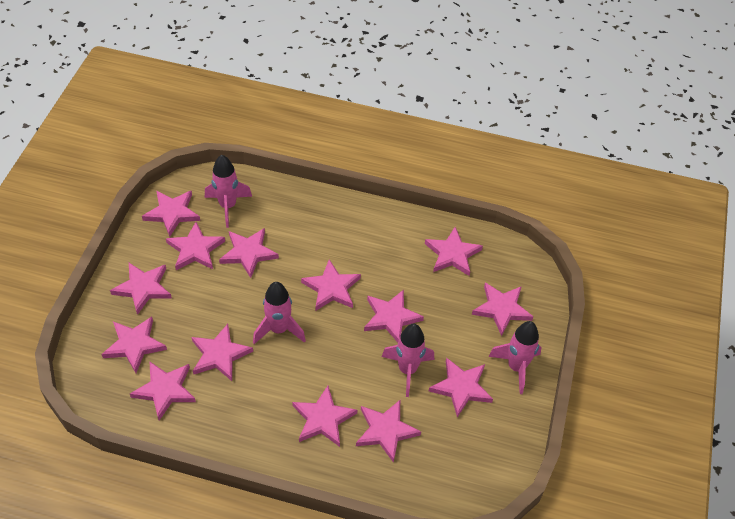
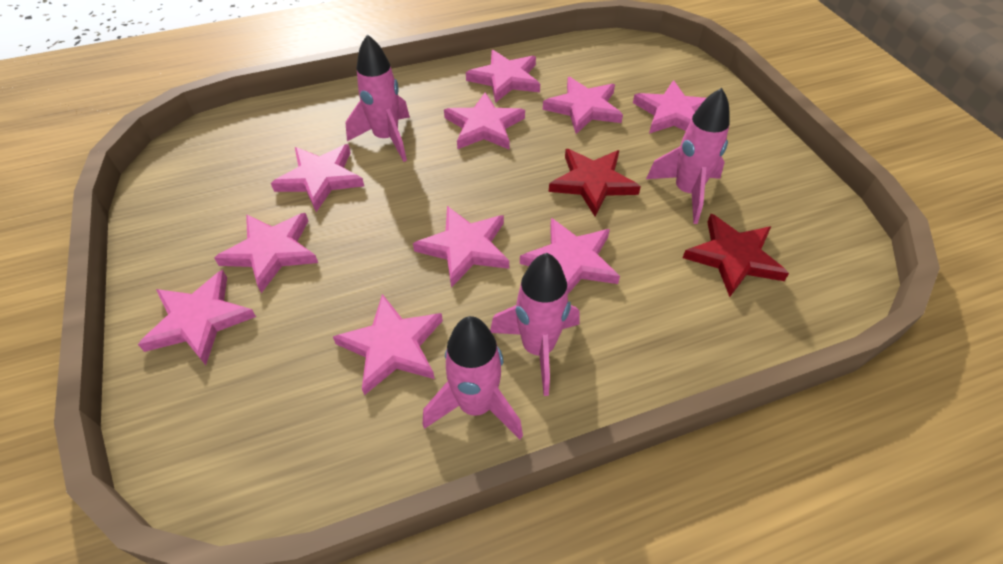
pink star: 14 -> 10
red star: 0 -> 2

